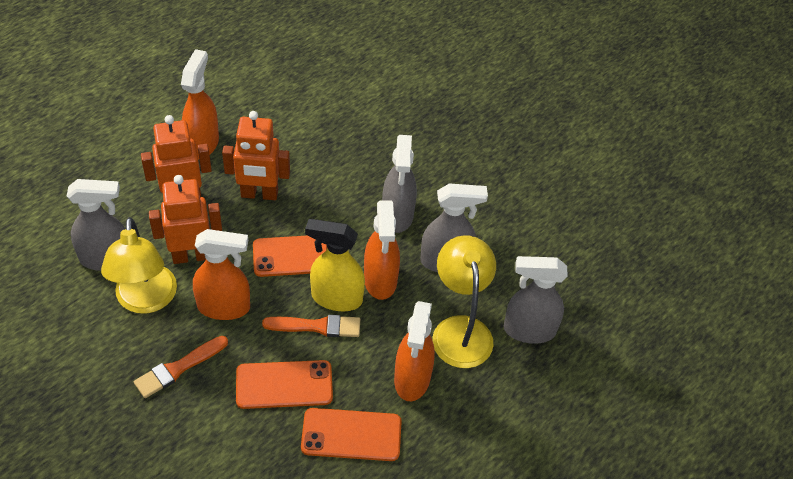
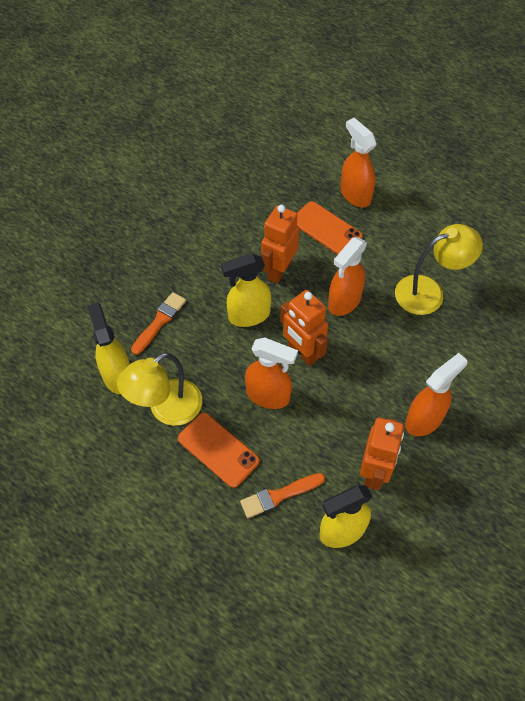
grey spray bottle: 4 -> 0
orange phone: 3 -> 2
yellow spray bottle: 1 -> 3

